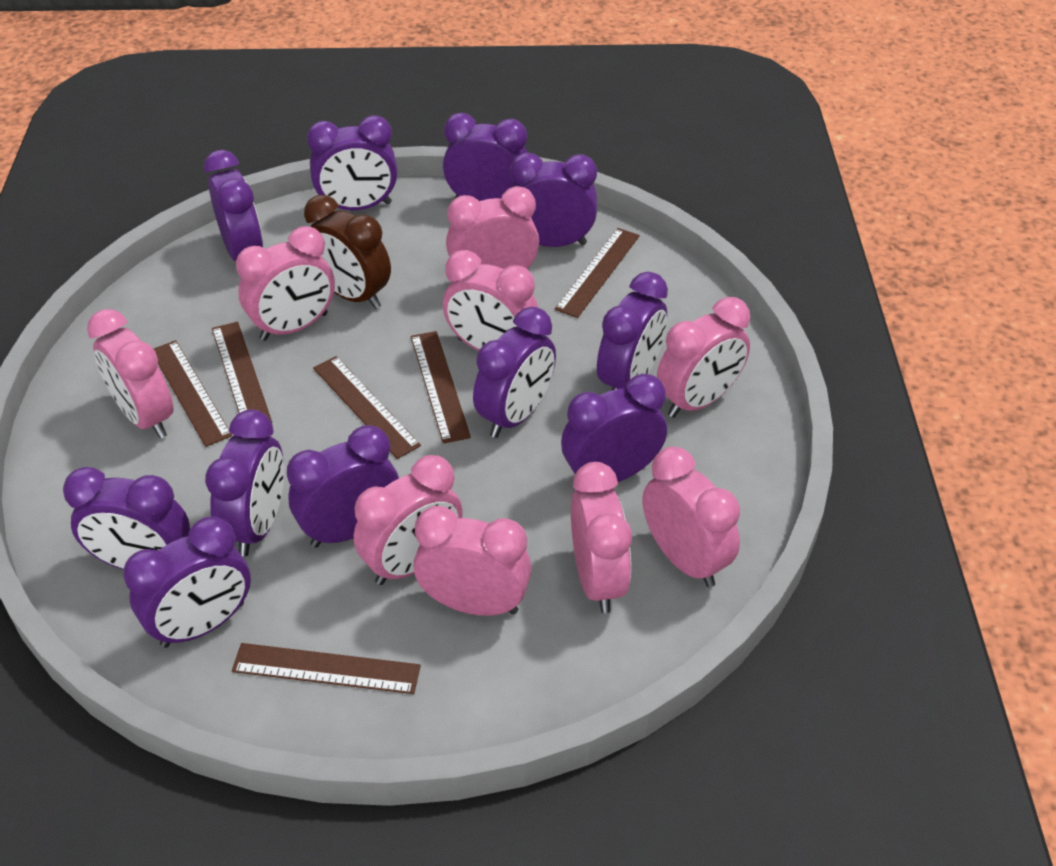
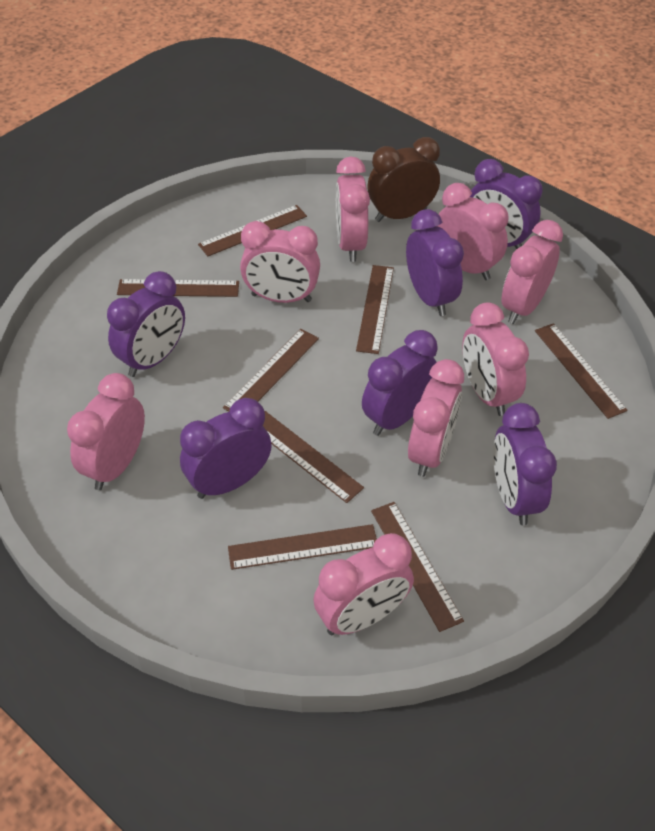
brown ruler: 6 -> 8
pink clock: 9 -> 8
purple clock: 11 -> 6

